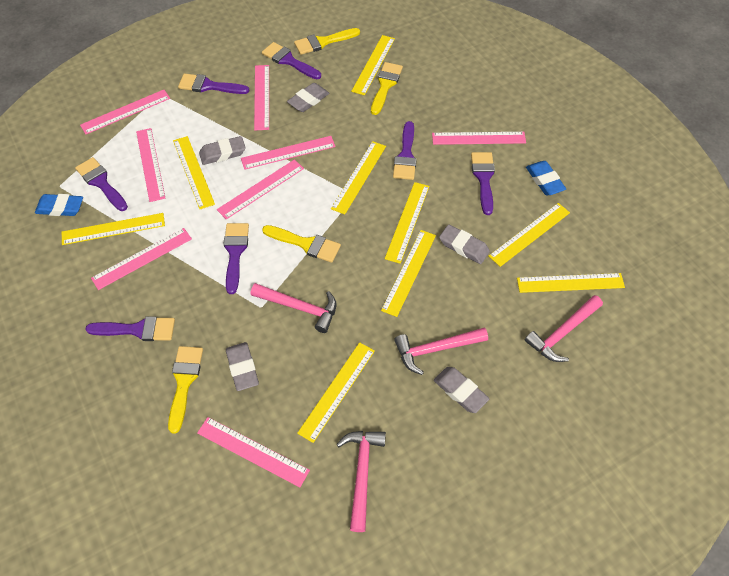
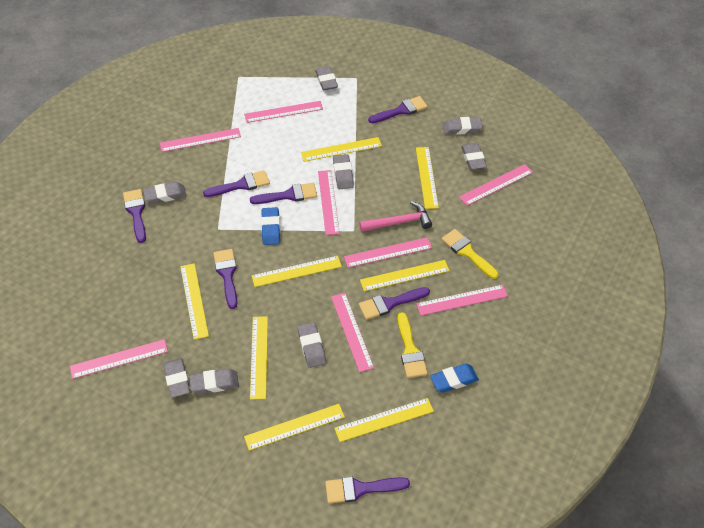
grey eraser: 5 -> 8
pink hammer: 4 -> 1
yellow brush: 4 -> 2
yellow ruler: 9 -> 8

